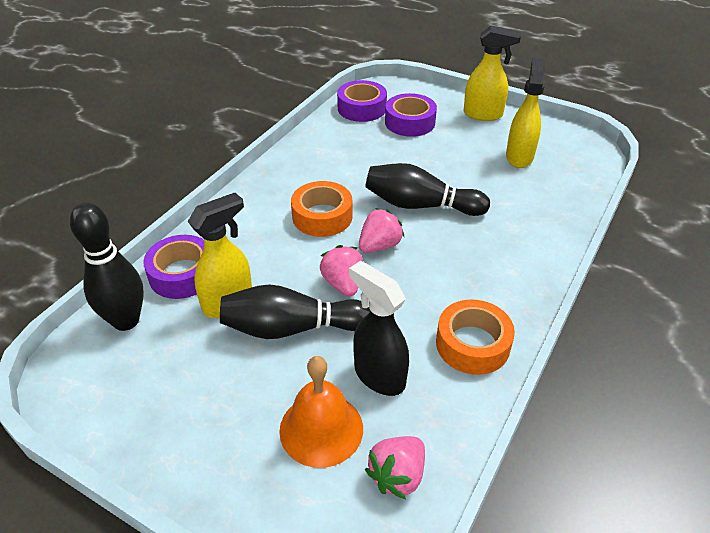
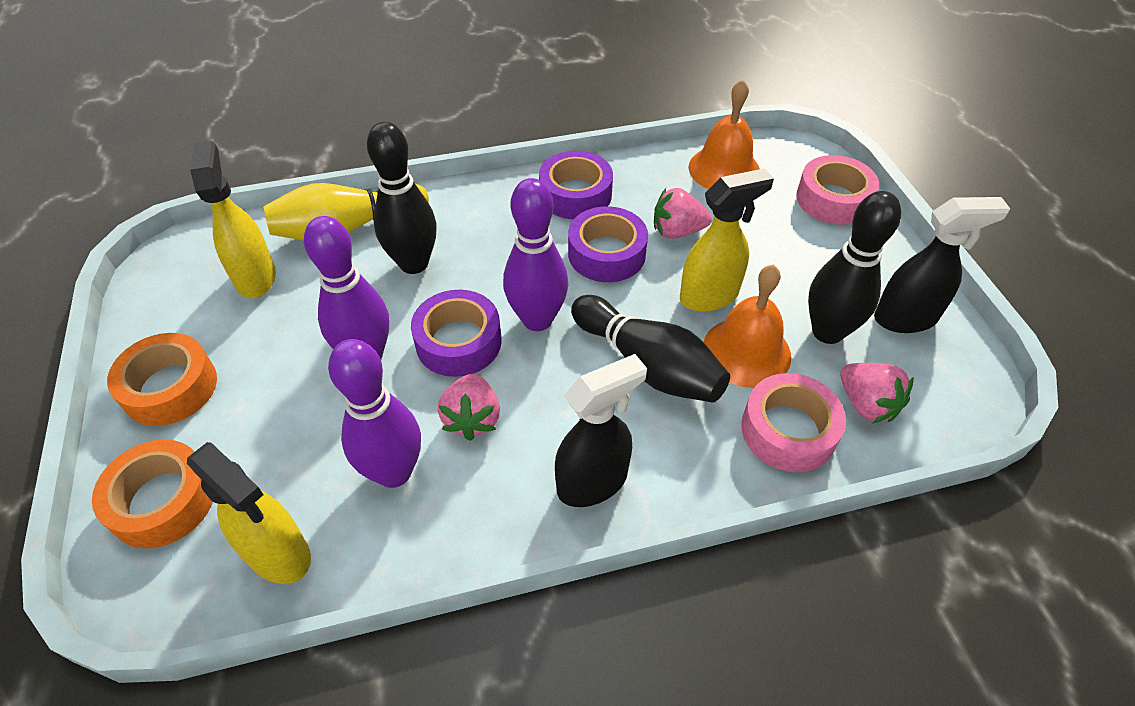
black spray bottle: 1 -> 2
orange bell: 1 -> 2
pink tape: 0 -> 2
purple bowling pin: 0 -> 3
yellow bowling pin: 0 -> 1

